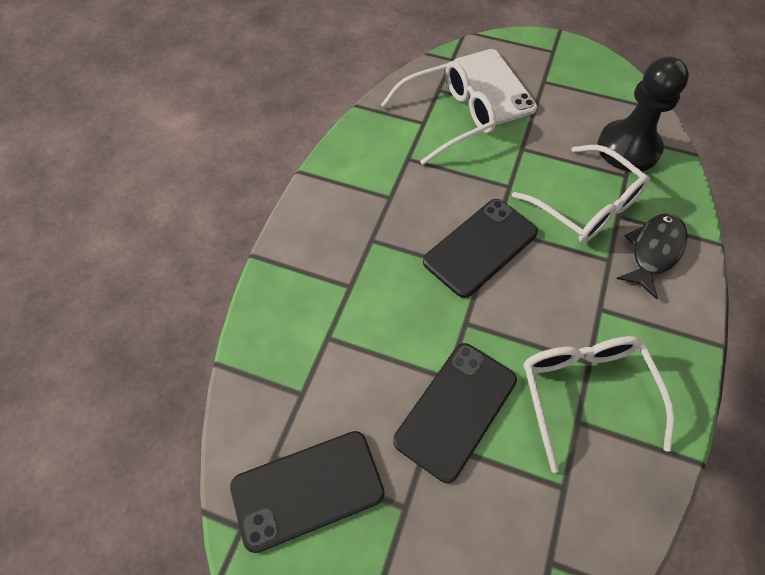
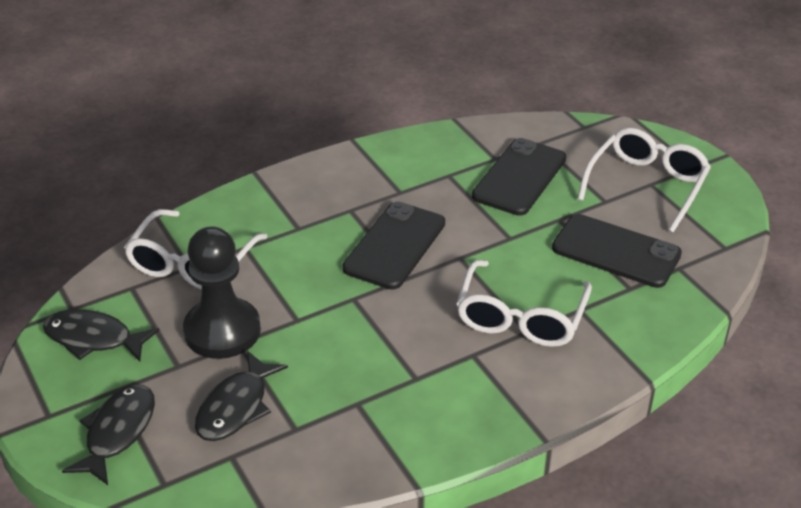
black fish: 1 -> 3
white phone: 1 -> 0

